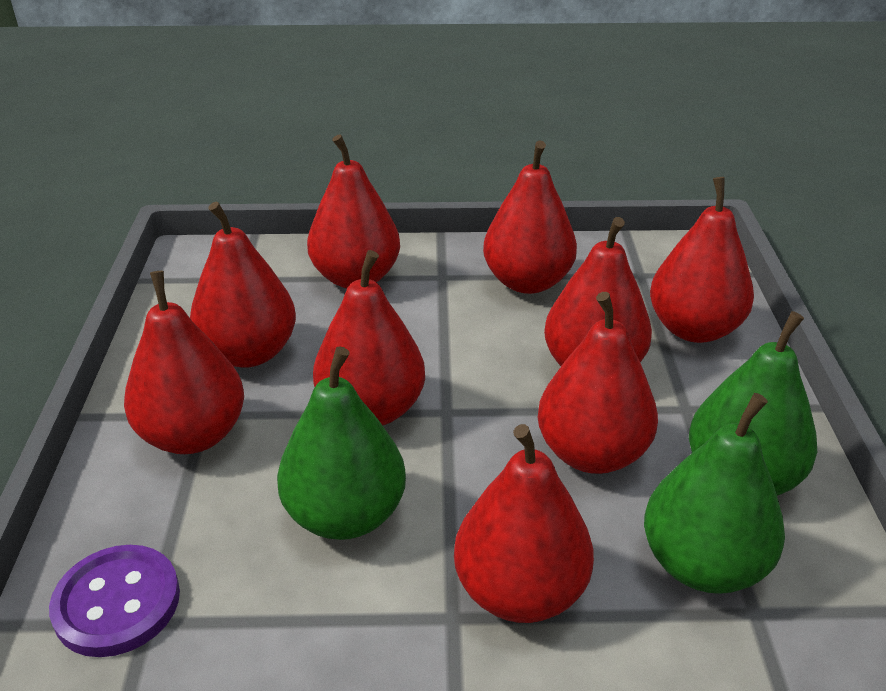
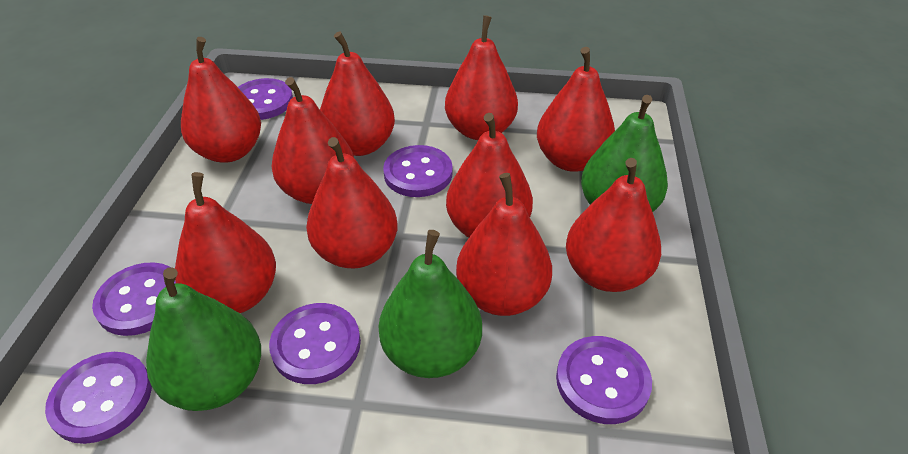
purple button: 1 -> 6
red pear: 9 -> 10

